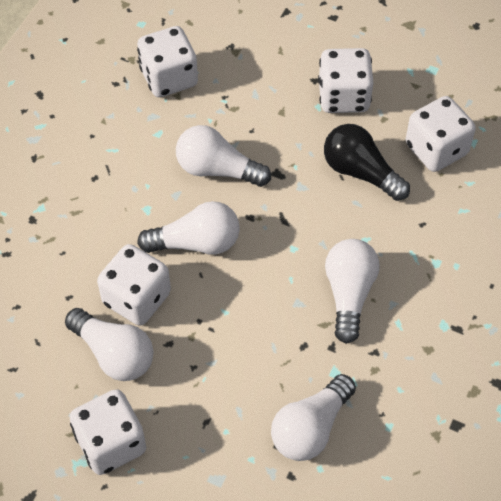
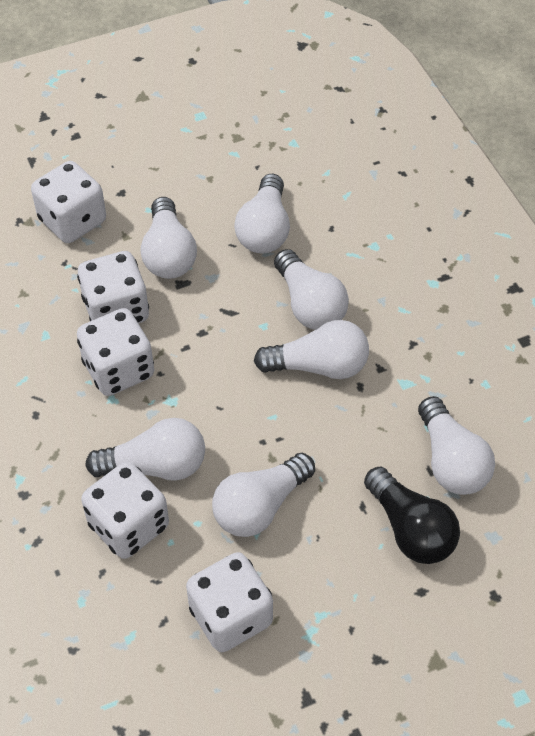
white light bulb: 5 -> 7

